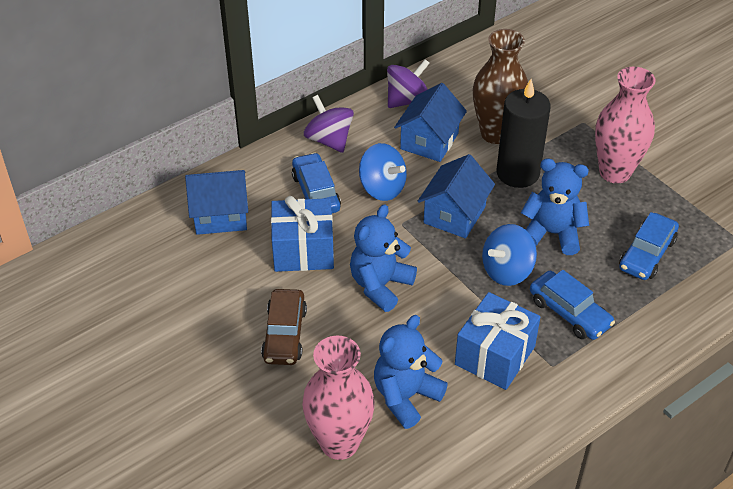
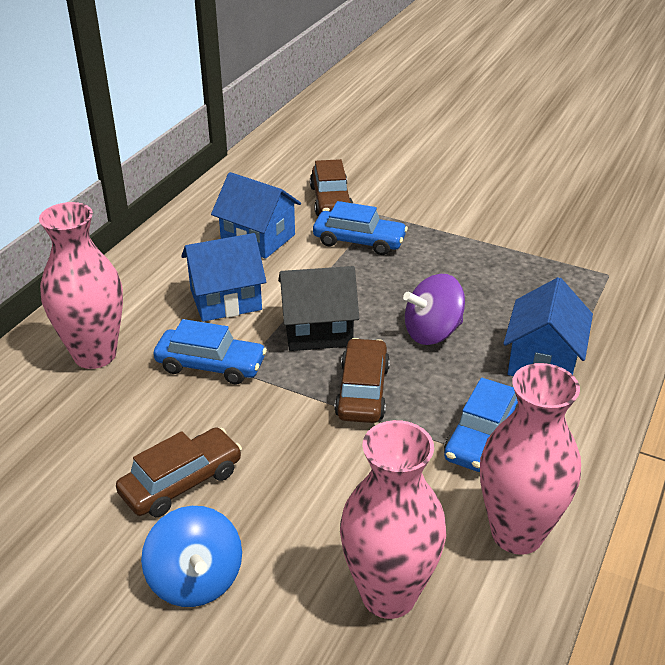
black candle: 1 -> 0
black house: 0 -> 1
blue gift: 2 -> 0
blue spinning top: 2 -> 1
blue teddy bear: 3 -> 0
brown car: 1 -> 3
brown vase: 1 -> 0
pink vase: 2 -> 3
purple spinning top: 2 -> 1

